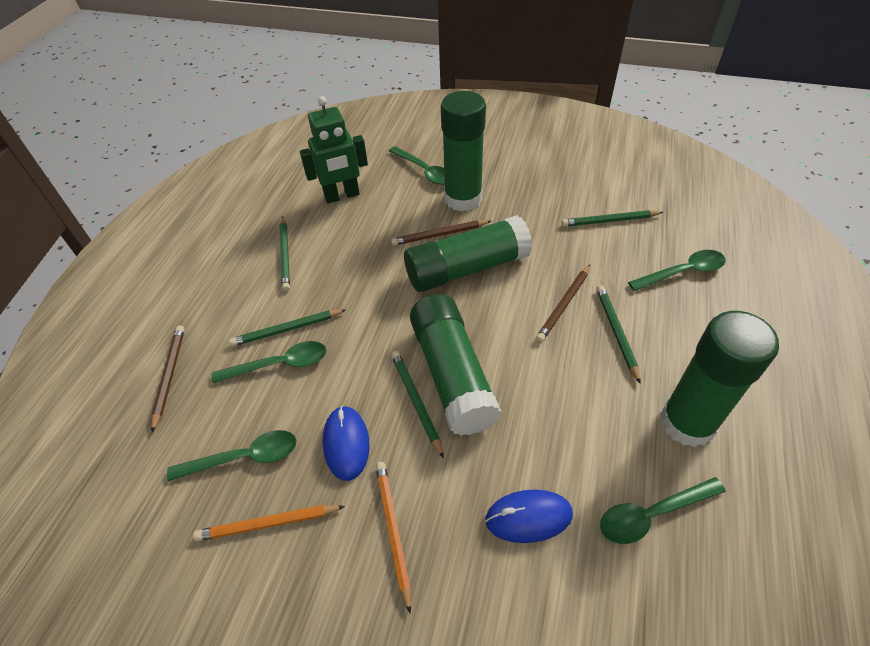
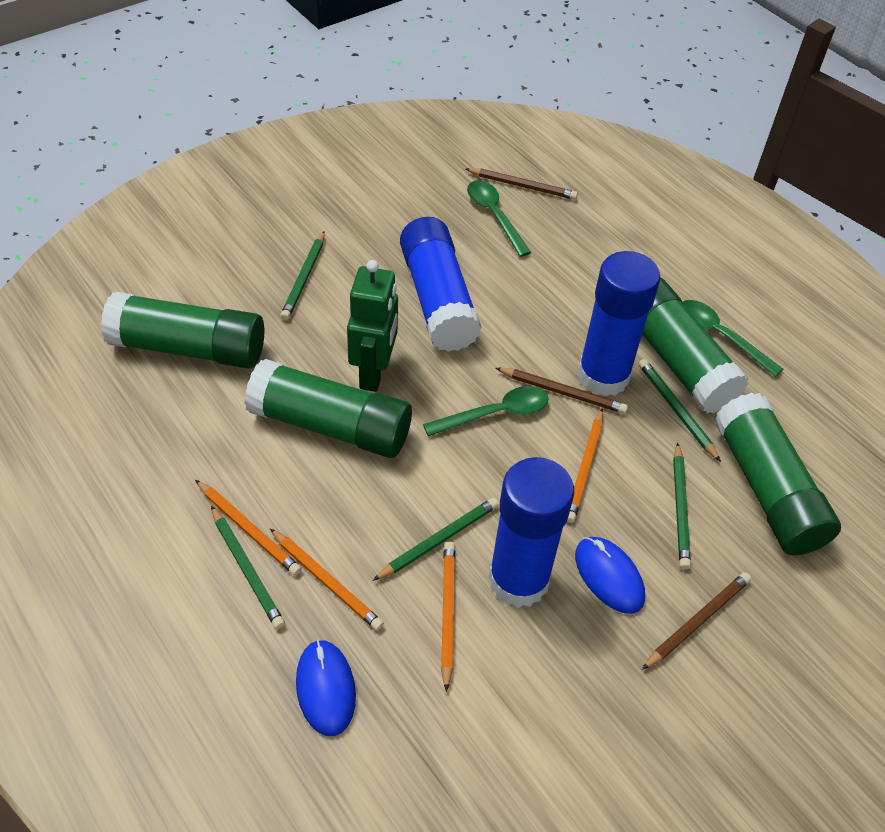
blue glue stick: 0 -> 3
green spoon: 5 -> 3
orange pencil: 2 -> 4

